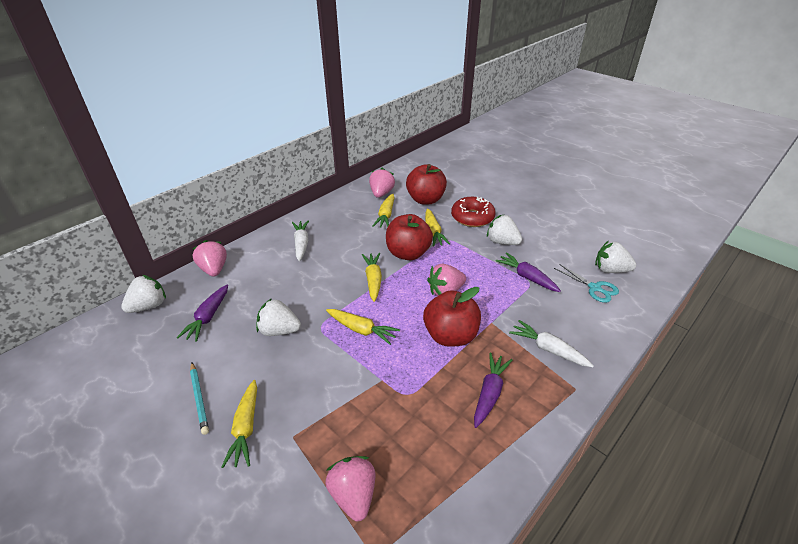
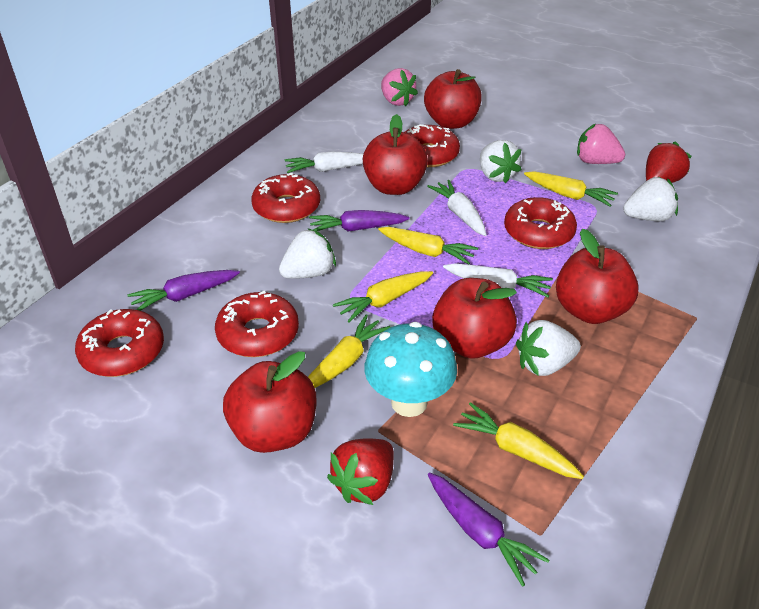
pink strawberry: 4 -> 2
red apple: 3 -> 5
red donut: 1 -> 5
red strawberry: 0 -> 2
turquoise mushroom: 0 -> 1
turquoise pencil: 1 -> 0
turquoise scissors: 1 -> 0
white carrot: 2 -> 3

